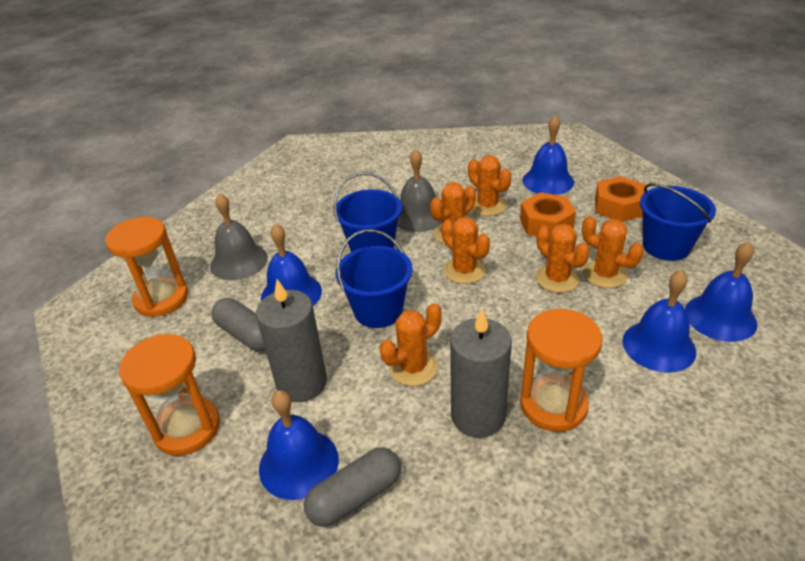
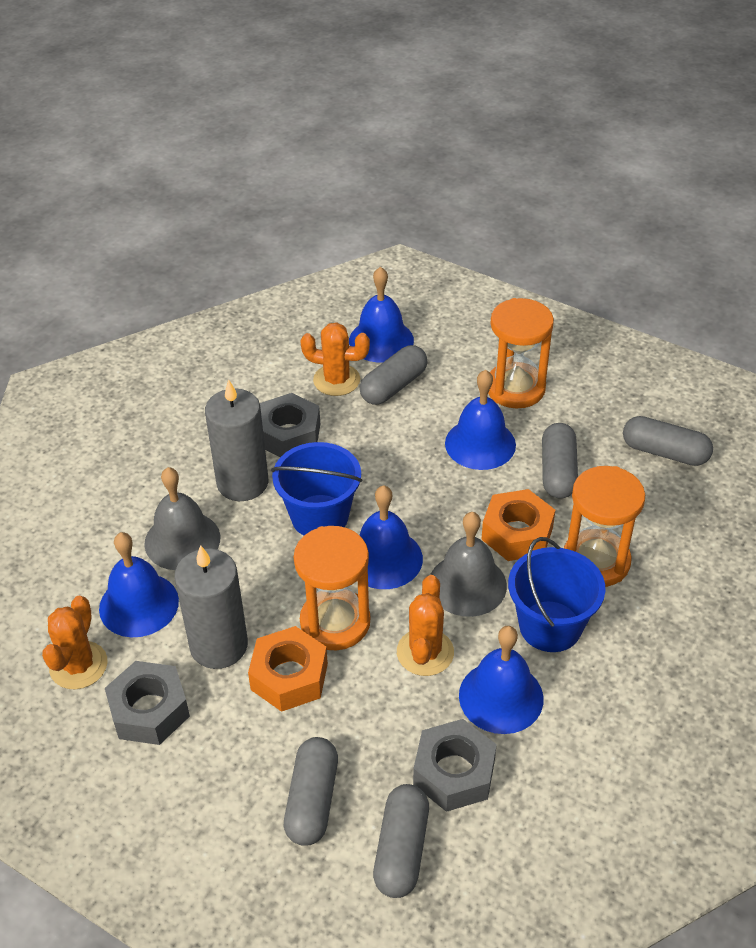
blue bucket: 3 -> 2
grey capsule: 2 -> 5
grey nut: 0 -> 3
orange cactus: 6 -> 3

